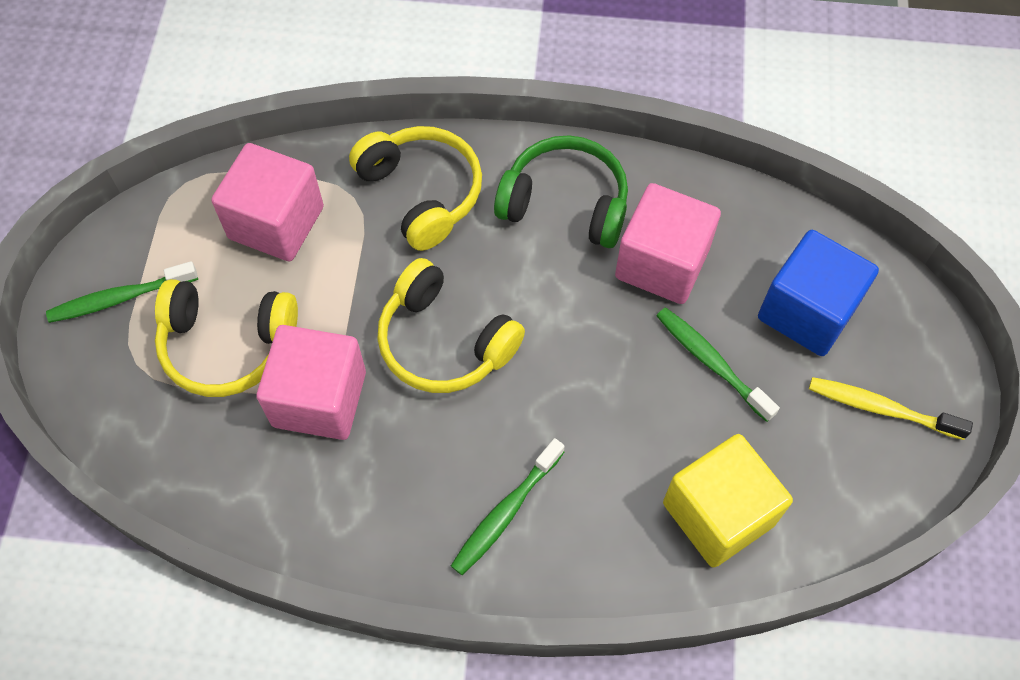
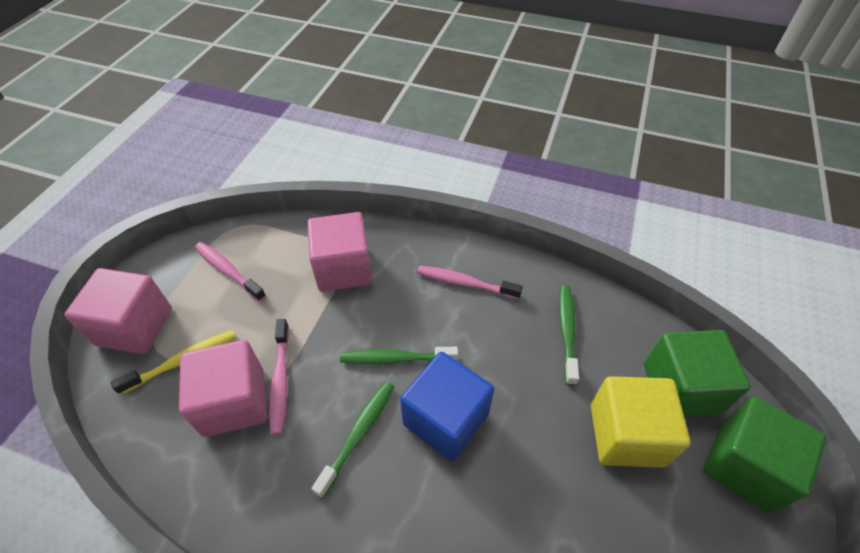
green cube: 0 -> 2
green headphones: 1 -> 0
pink toothbrush: 0 -> 3
yellow headphones: 3 -> 0

